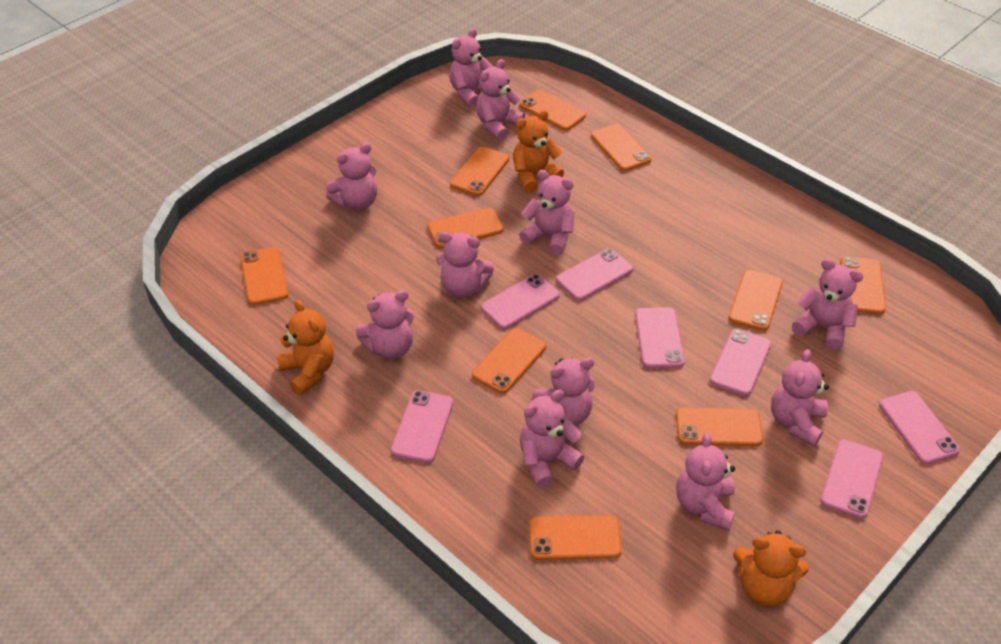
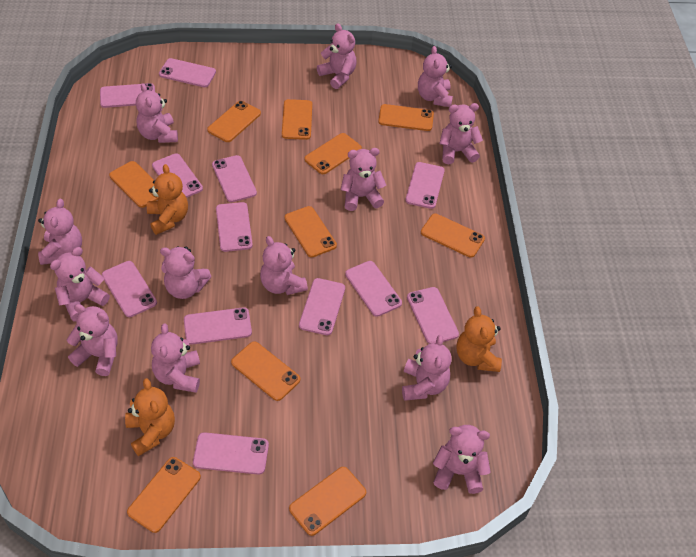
pink phone: 7 -> 12
pink teddy bear: 11 -> 13

